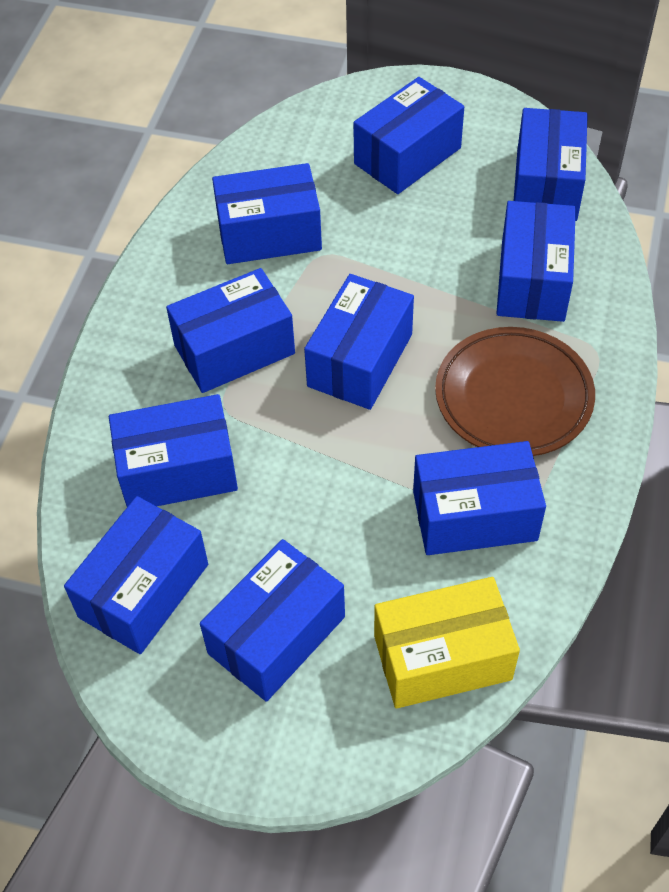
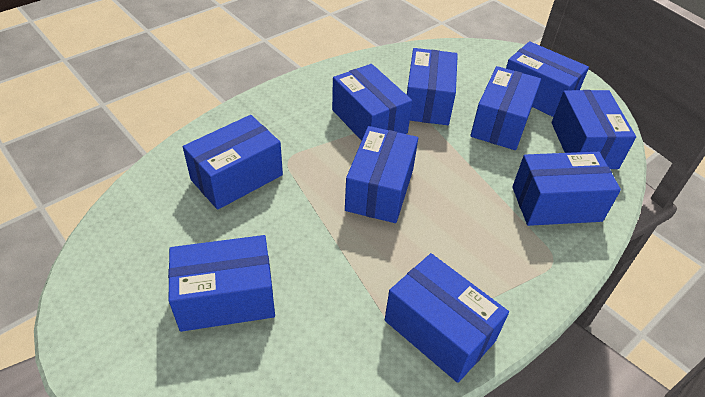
brown plate: 1 -> 0
yellow box: 1 -> 0

